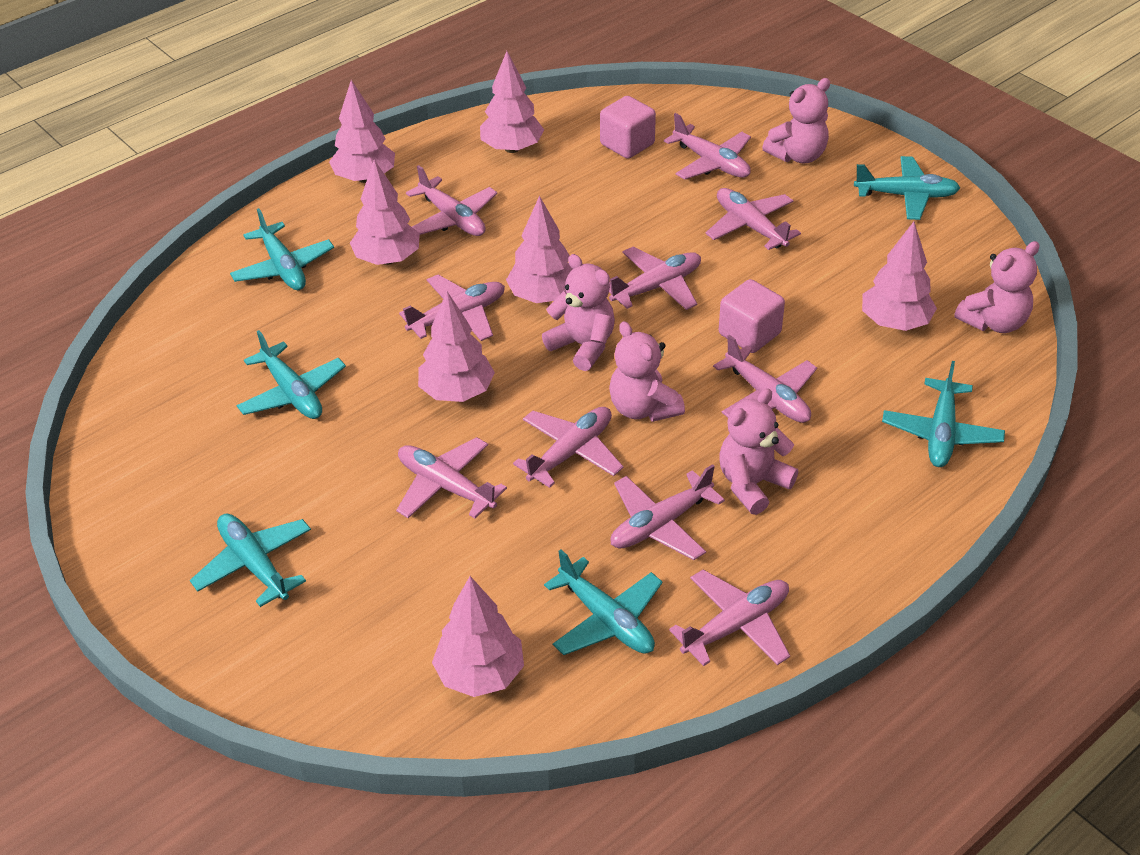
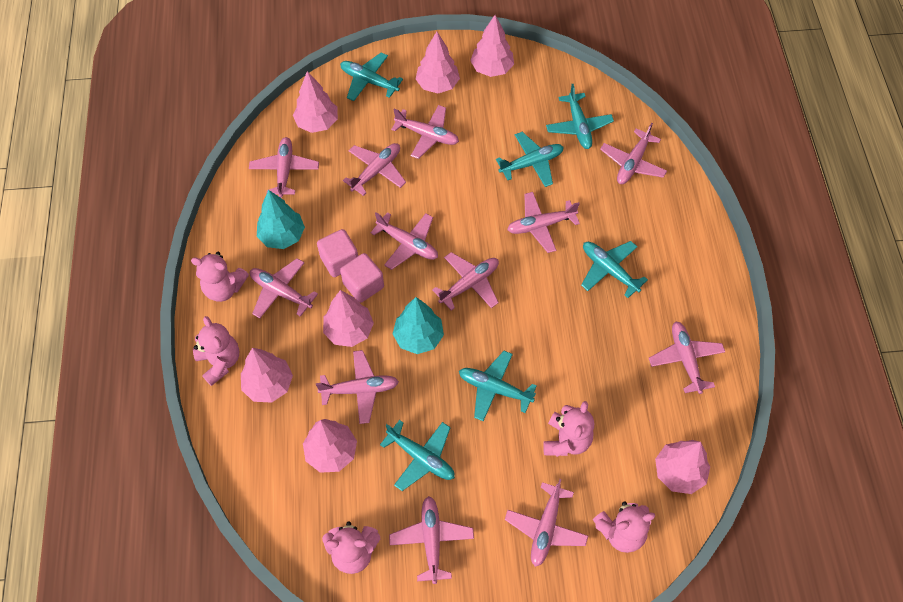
pink plane: 10 -> 12
turquoise tree: 0 -> 2

